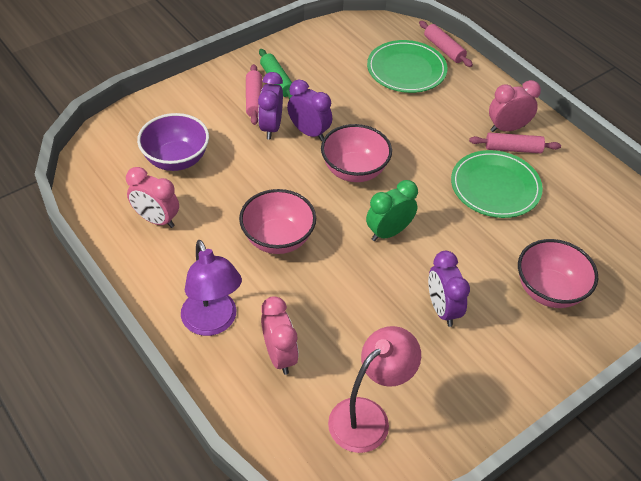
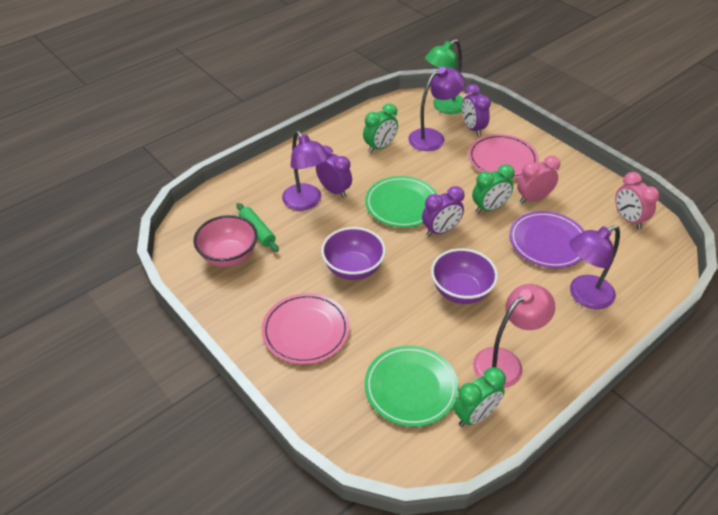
green clock: 1 -> 3
green lamp: 0 -> 1
pink bowl: 3 -> 1
pink clock: 3 -> 2
pink plate: 0 -> 2
pink rolling pin: 3 -> 0
purple bowl: 1 -> 2
purple lamp: 1 -> 3
purple plate: 0 -> 1

